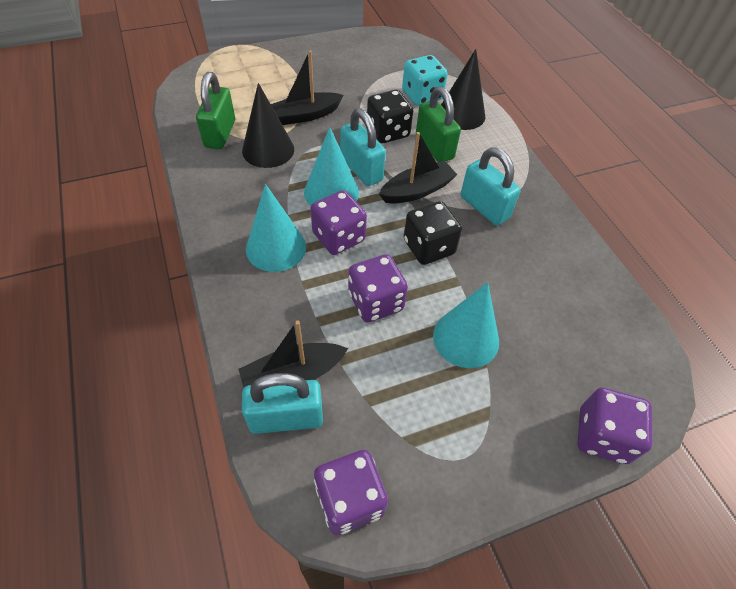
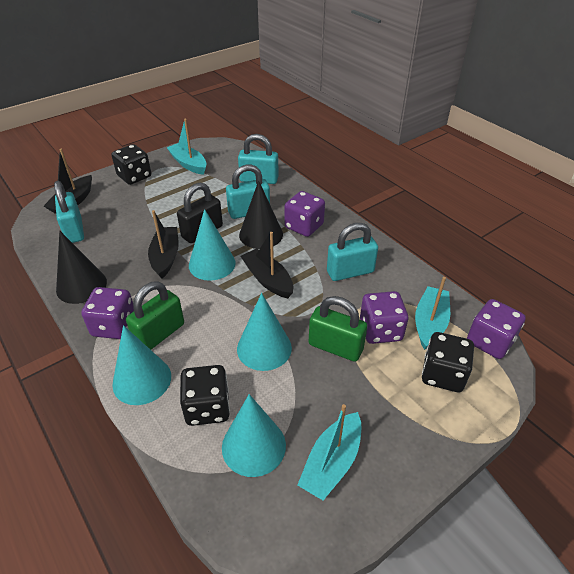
black dice: 2 -> 3
black padlock: 0 -> 1
turquoise boat: 0 -> 3
turquoise cone: 3 -> 4
turquoise dice: 1 -> 0
turquoise padlock: 3 -> 4

